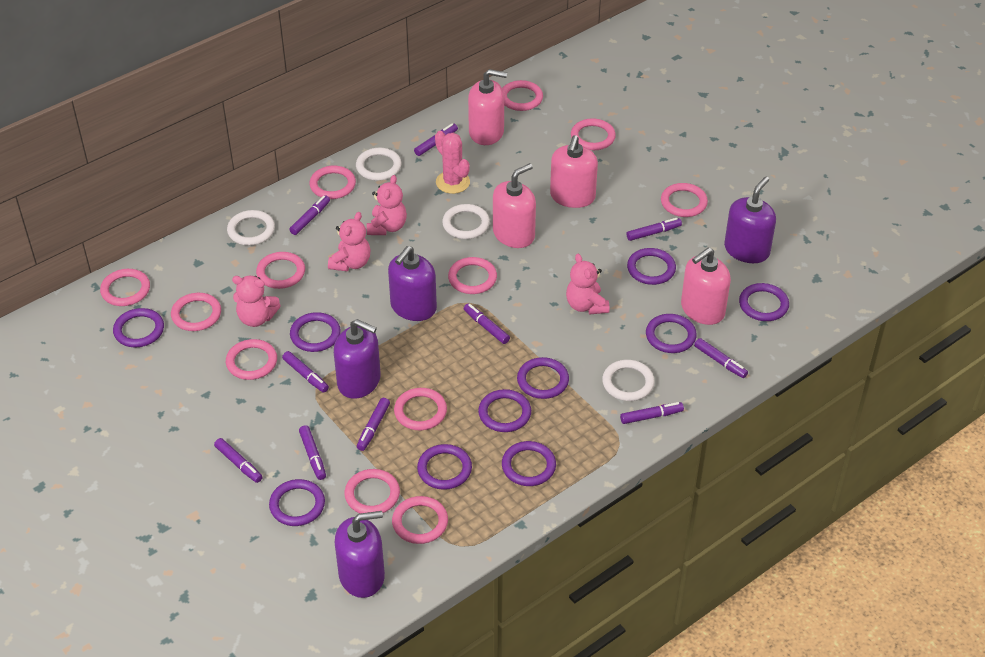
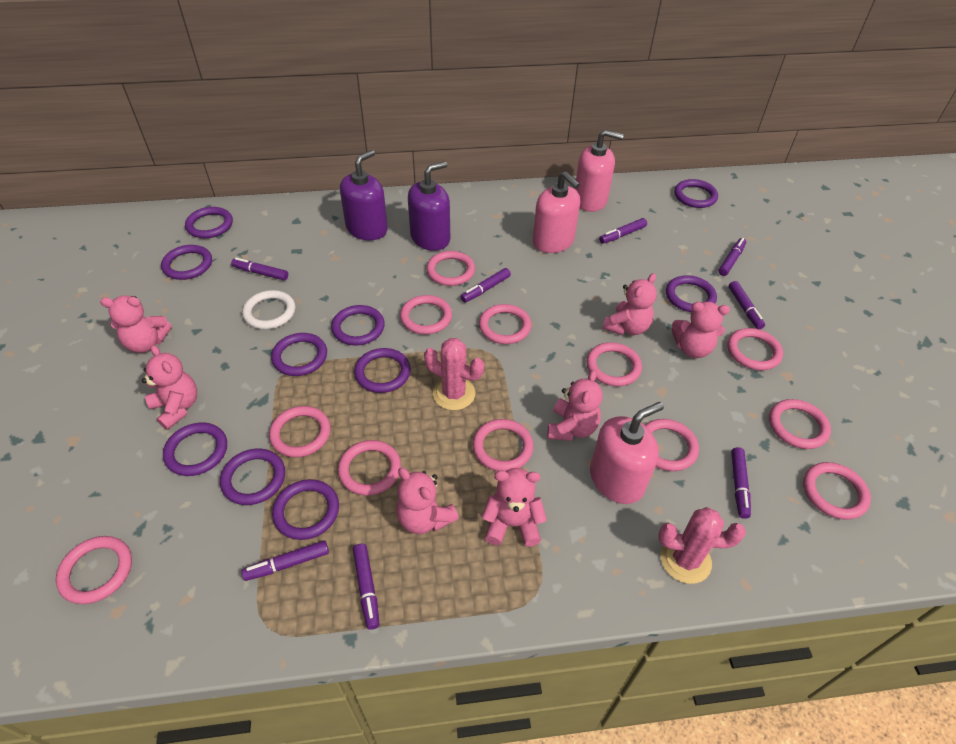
pink cactus: 1 -> 2
pink soap dispenser: 4 -> 3
pink teddy bear: 4 -> 7
purple marker: 10 -> 8
purple soap dispenser: 4 -> 2
white ring: 4 -> 1

